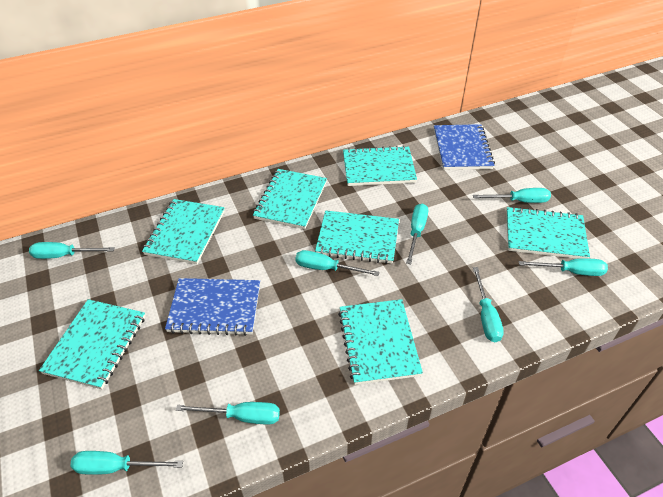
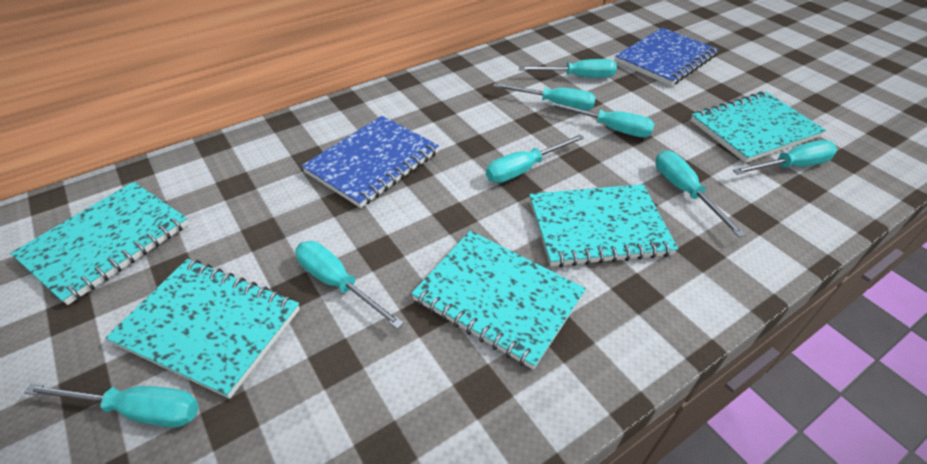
turquoise notebook: 7 -> 5

